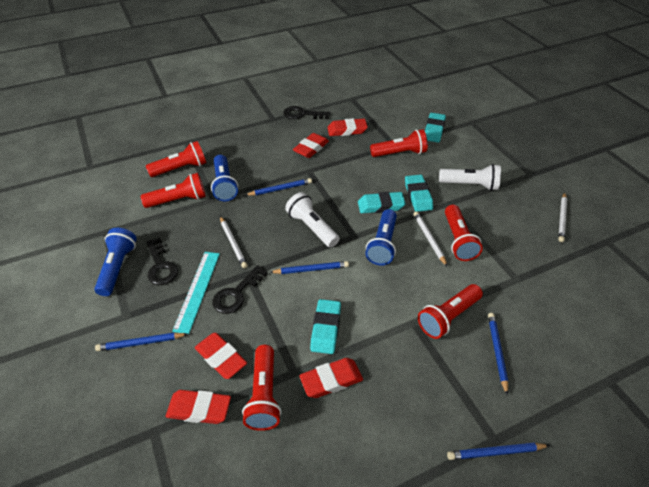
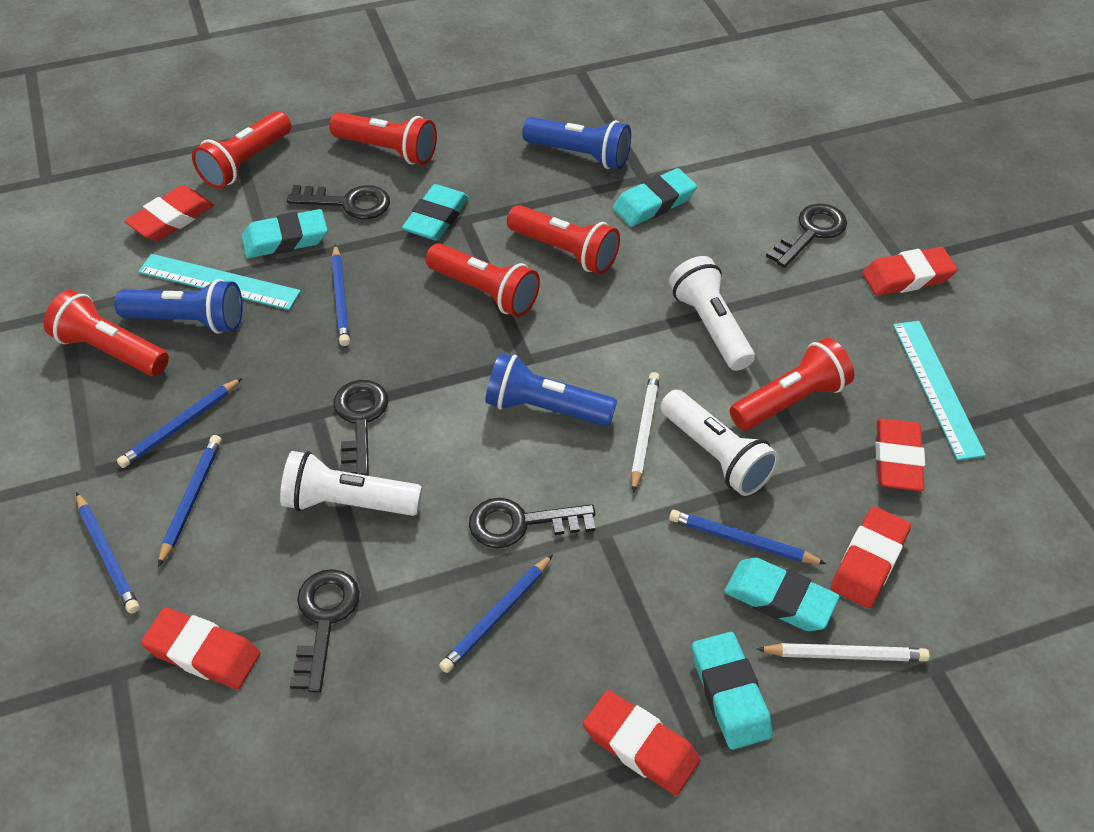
black key: 3 -> 5
blue pencil: 5 -> 6
red eraser: 5 -> 6
turquoise eraser: 4 -> 5
turquoise ruler: 1 -> 2
white flashlight: 2 -> 3
white pencil: 3 -> 2

